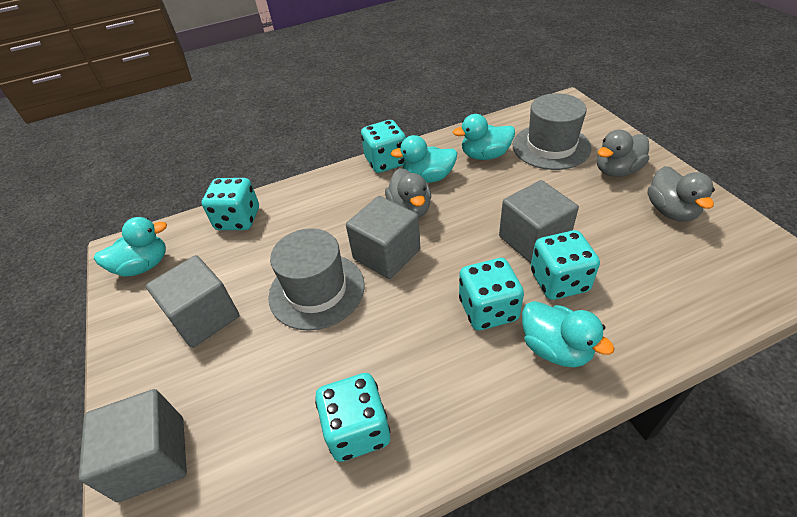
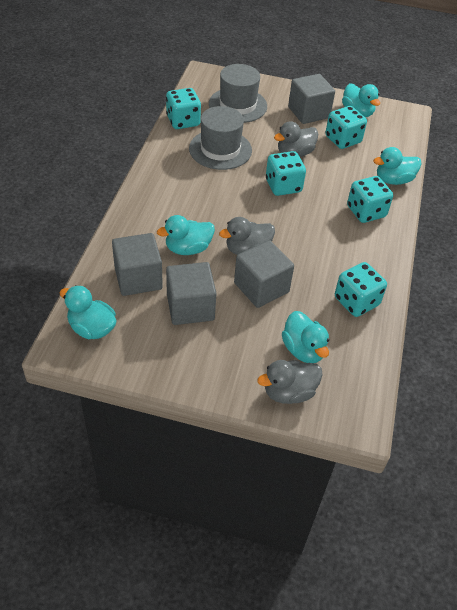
turquoise duck: 4 -> 5

